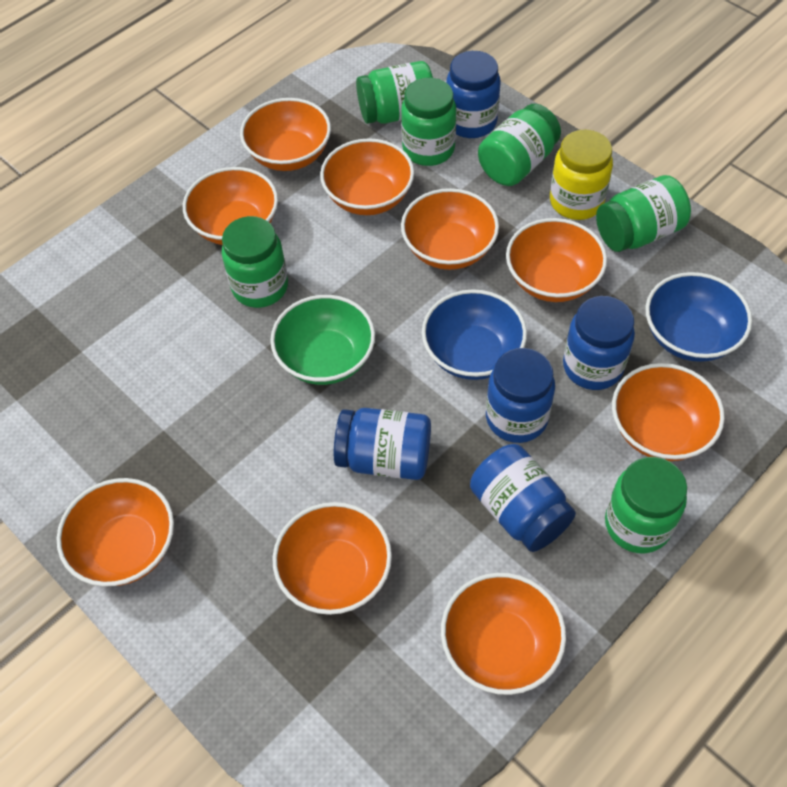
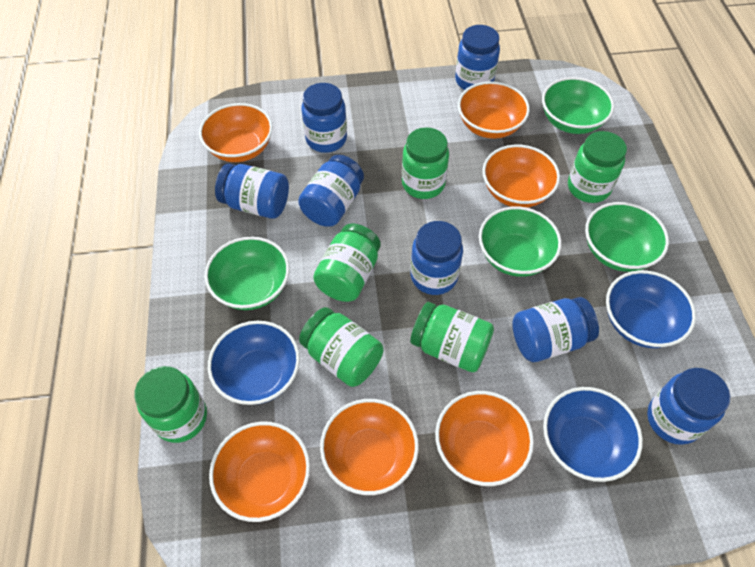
blue bowl: 2 -> 3
blue jar: 5 -> 7
green bowl: 1 -> 4
orange bowl: 9 -> 6
yellow jar: 1 -> 0

